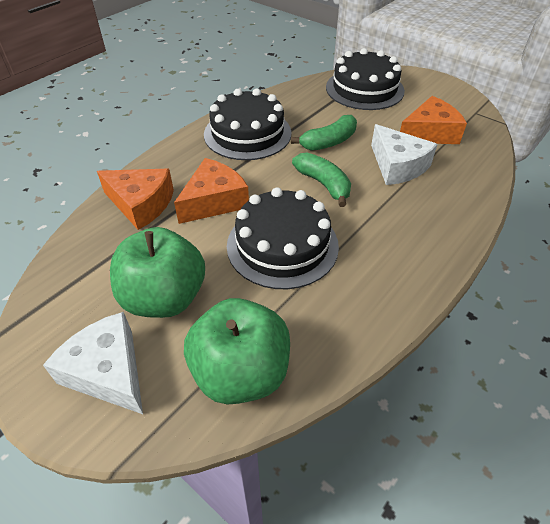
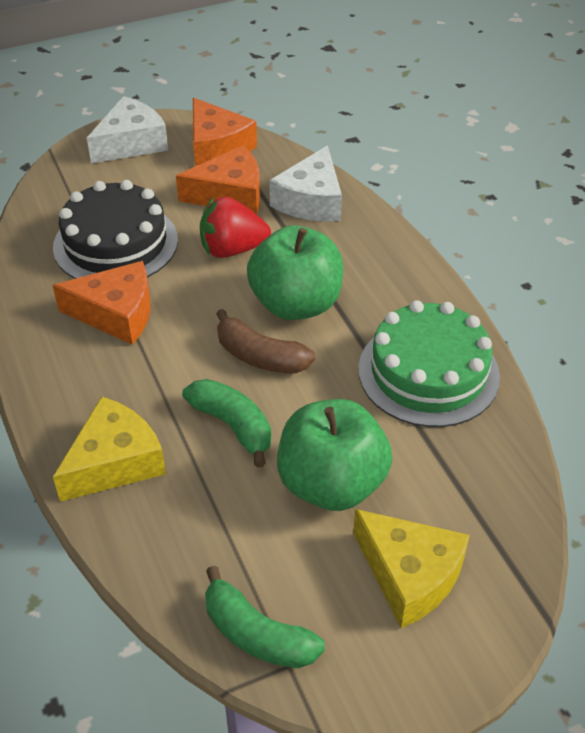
black cake: 3 -> 1
brown banana: 0 -> 1
green cake: 0 -> 1
red strawberry: 0 -> 1
yellow cheese: 0 -> 2

